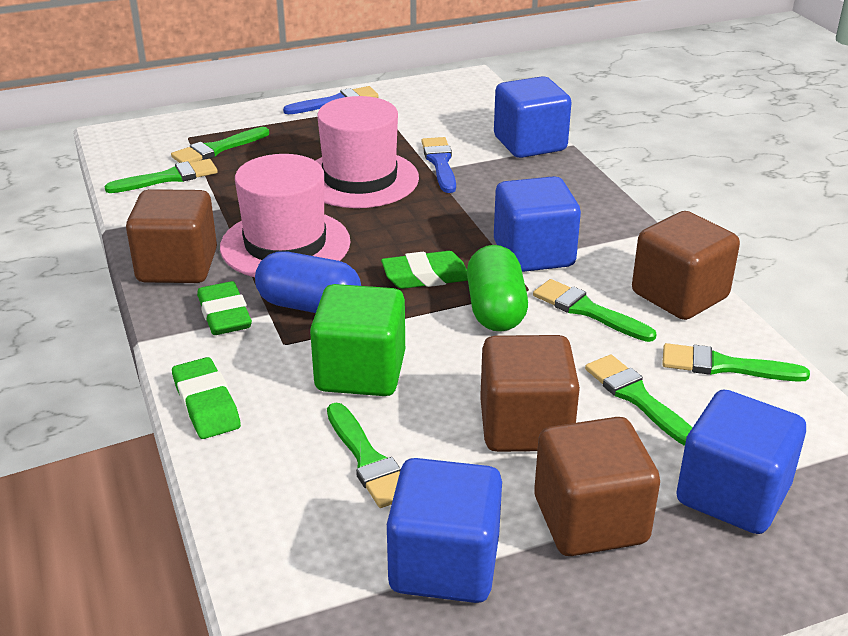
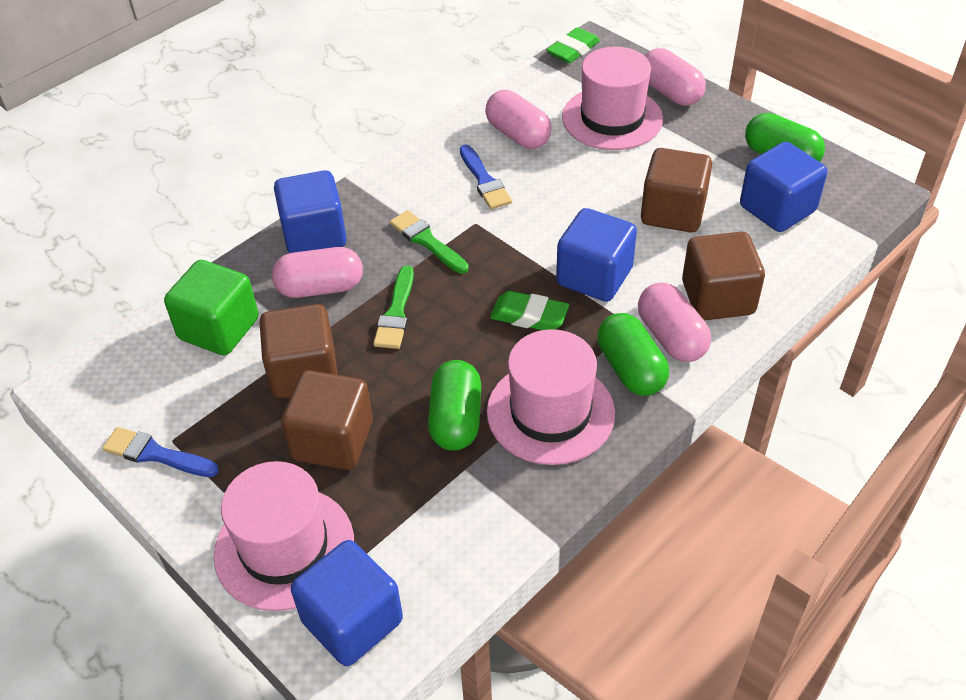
blue capsule: 1 -> 0
green brush: 6 -> 2
green capsule: 1 -> 3
green eraser: 3 -> 2
pink capsule: 0 -> 4
pink hat: 2 -> 3

